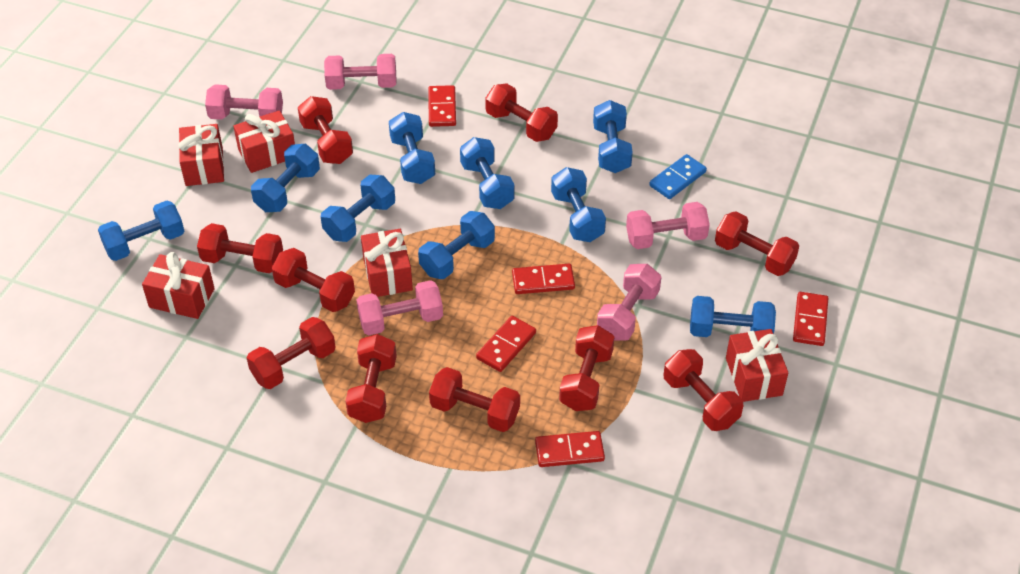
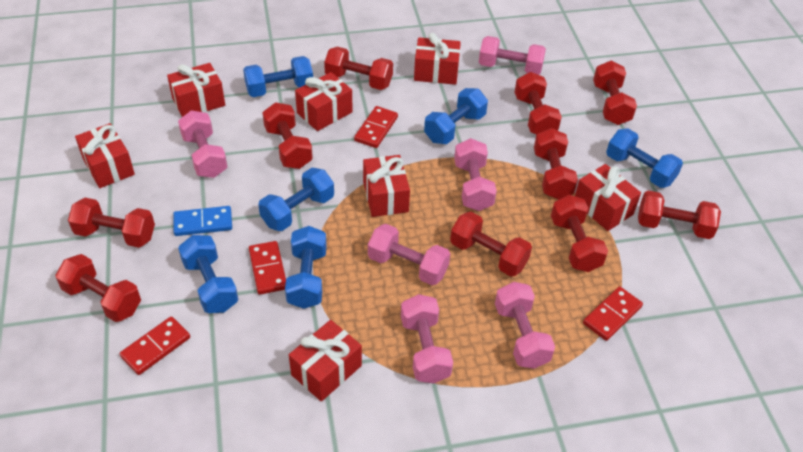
blue dumbbell: 9 -> 6
pink dumbbell: 5 -> 6
red domino: 5 -> 4
red gift: 5 -> 7

